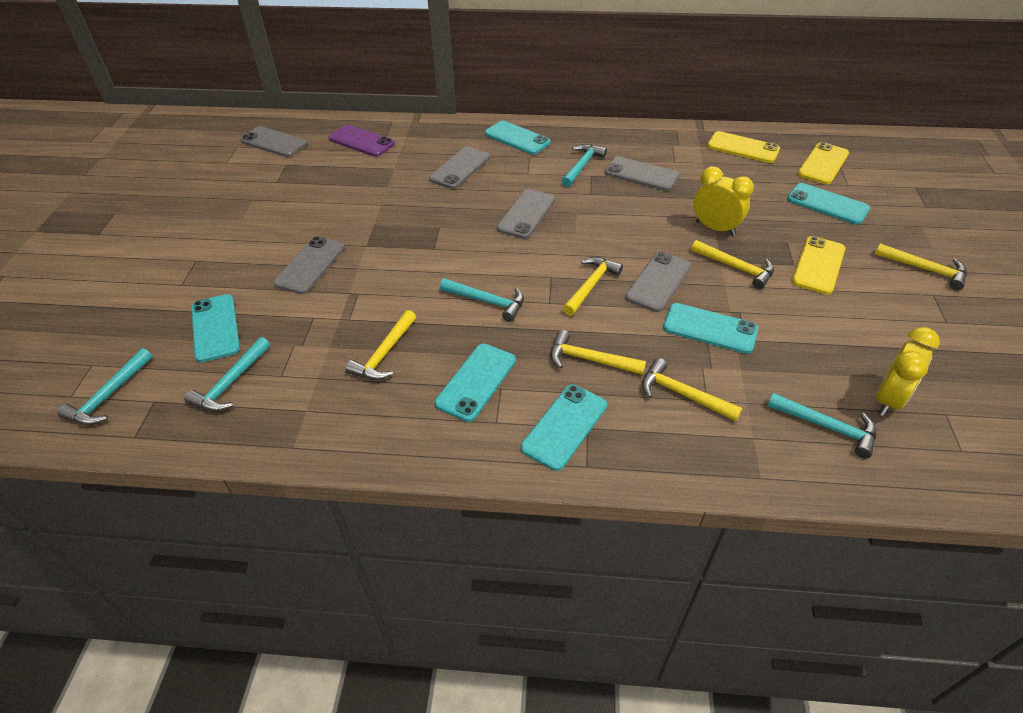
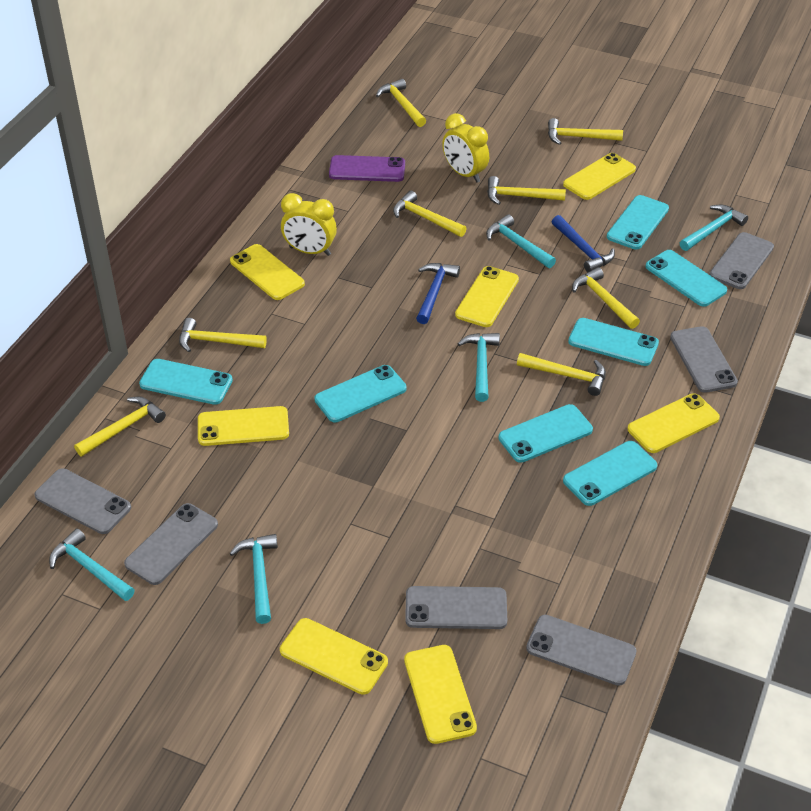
blue hammer: 0 -> 2
turquoise phone: 6 -> 7
yellow hammer: 6 -> 8
yellow phone: 3 -> 7

